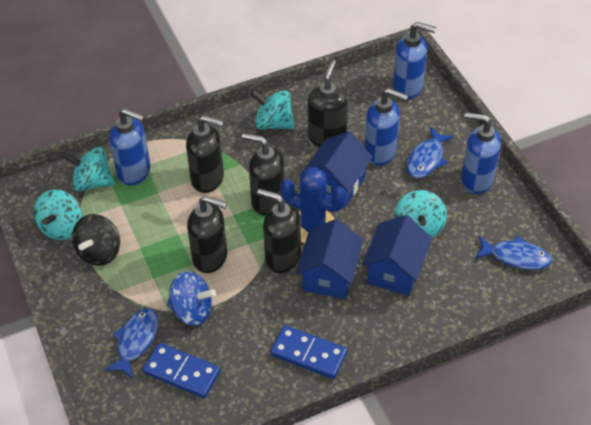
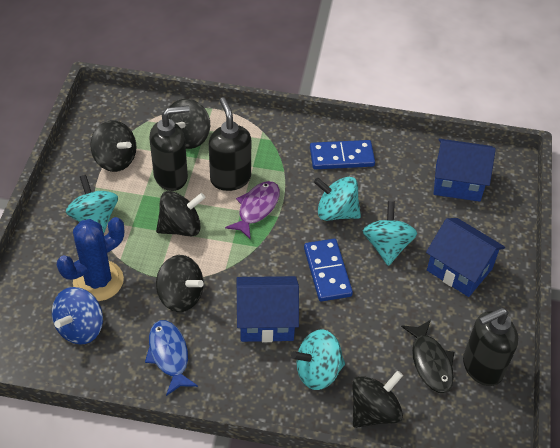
black fish: 0 -> 1
black soap dispenser: 5 -> 3
black spinning top: 1 -> 5
blue fish: 3 -> 1
blue soap dispenser: 4 -> 0
purple fish: 0 -> 1

